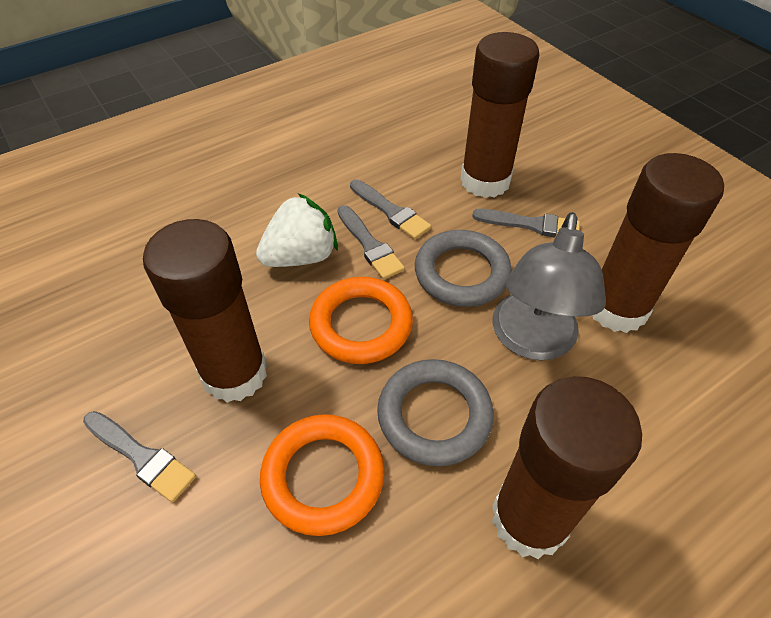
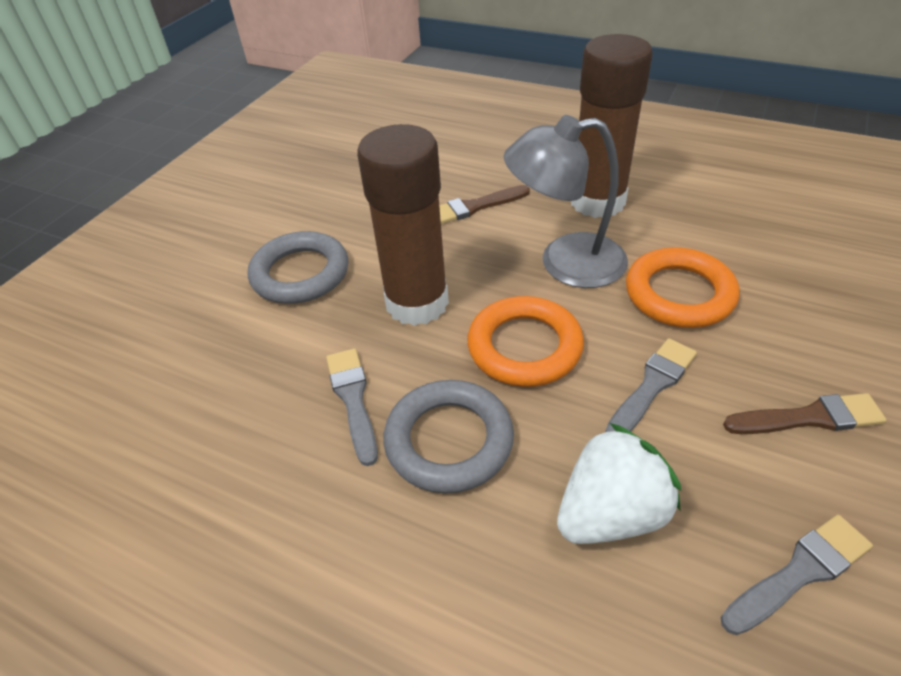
brown brush: 0 -> 2
brown glue stick: 4 -> 2
grey brush: 4 -> 3

